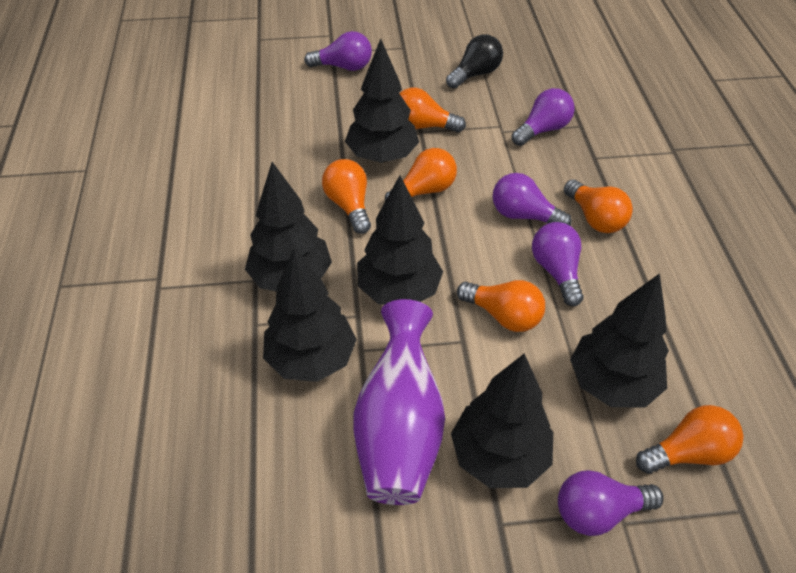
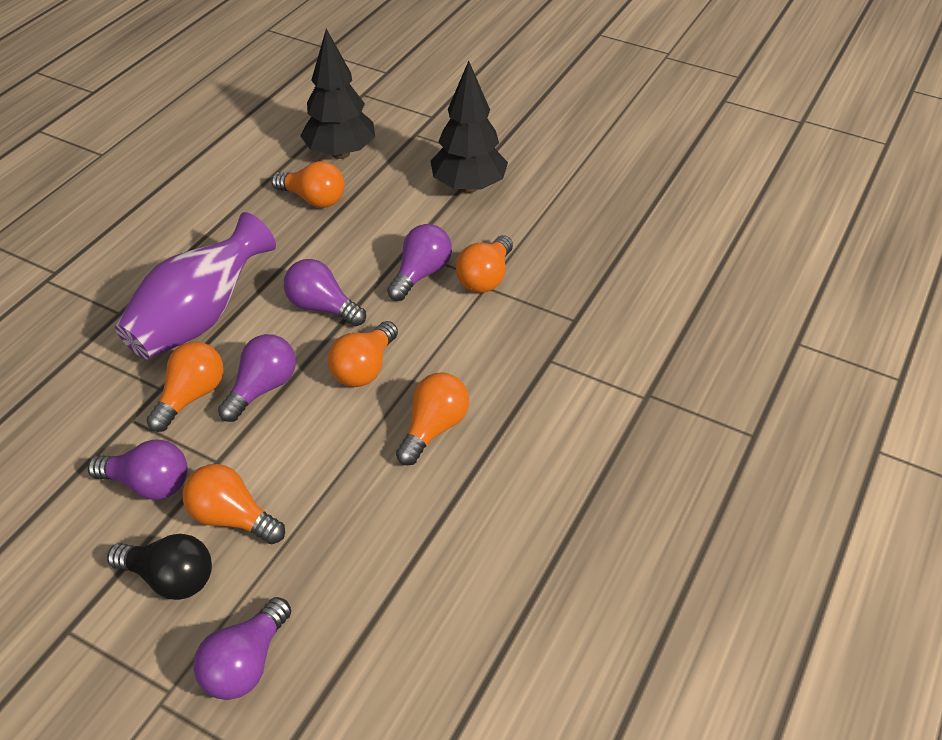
black tree: 6 -> 2

